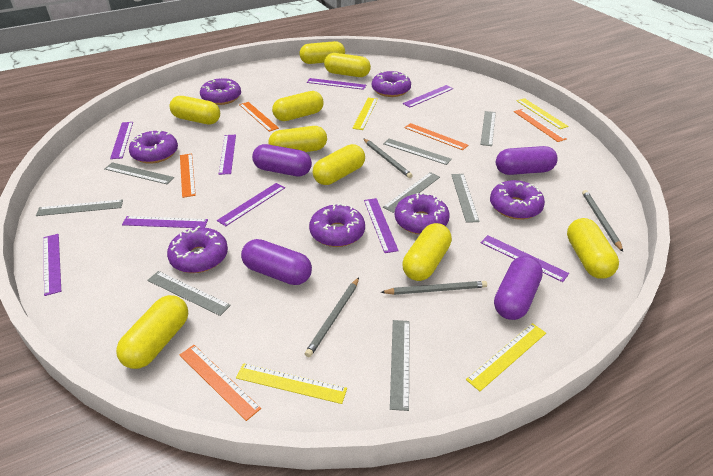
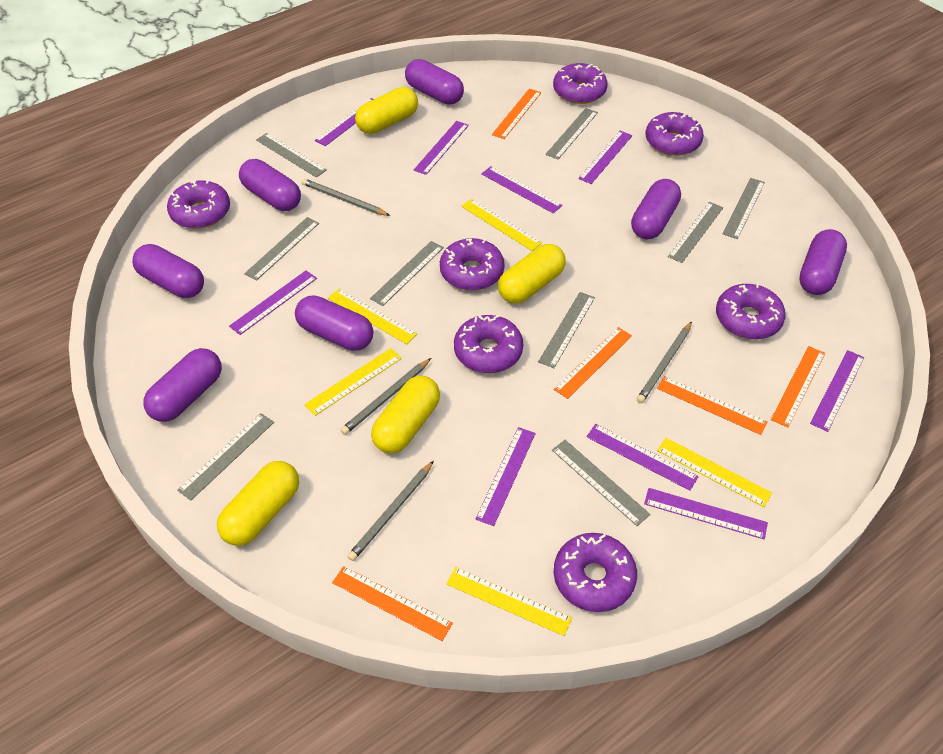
grey ruler: 8 -> 9
purple capsule: 4 -> 7
yellow capsule: 9 -> 4
yellow ruler: 4 -> 5

